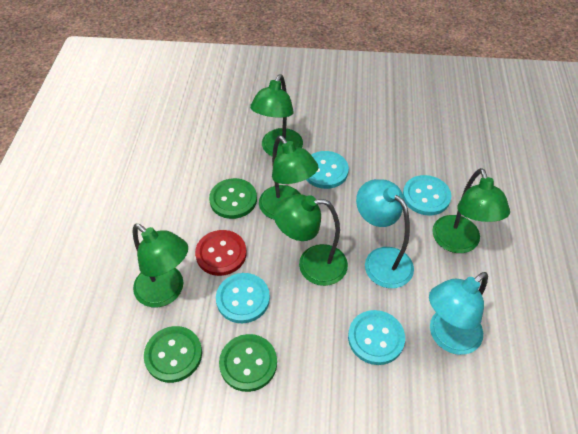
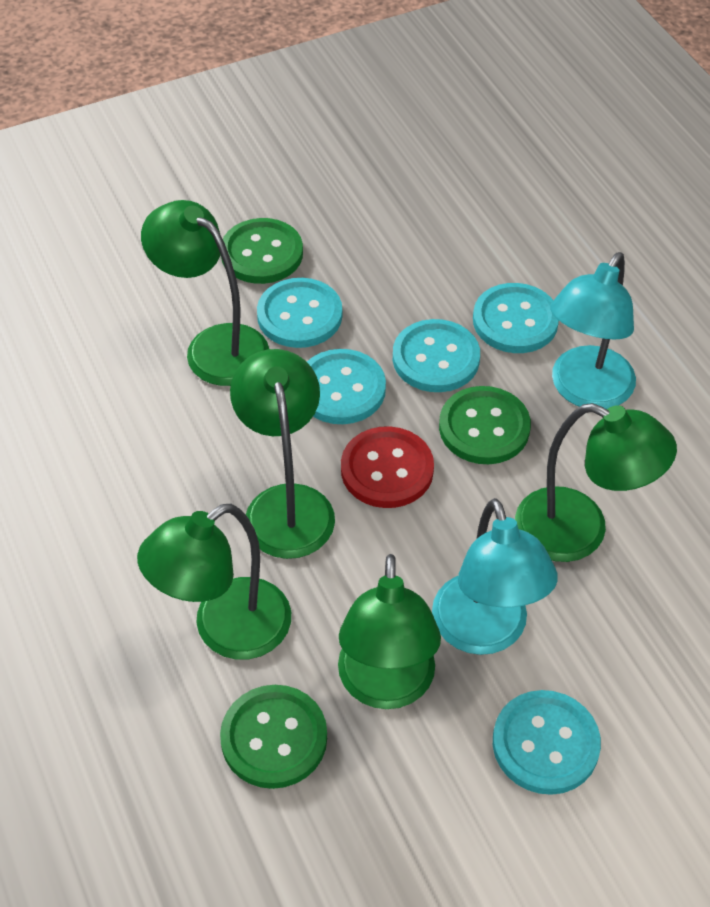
turquoise button: 4 -> 5

